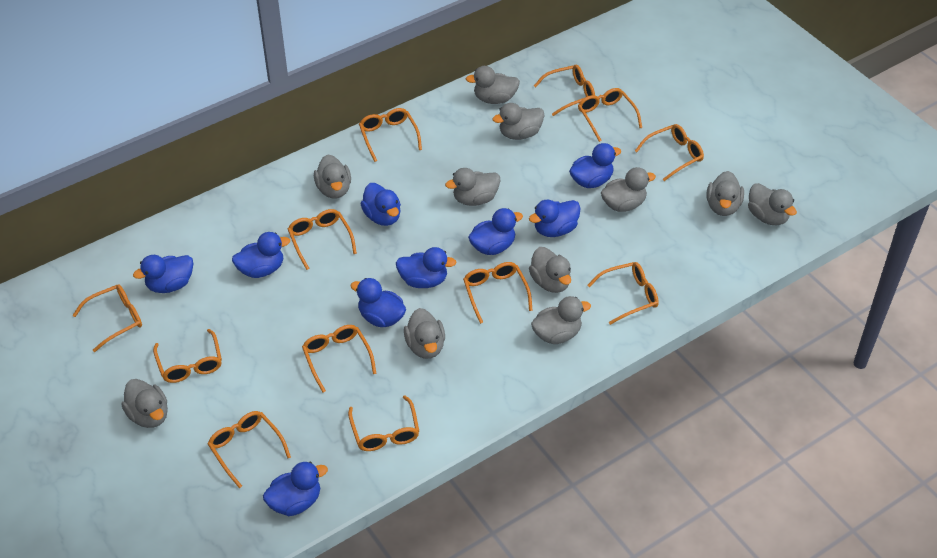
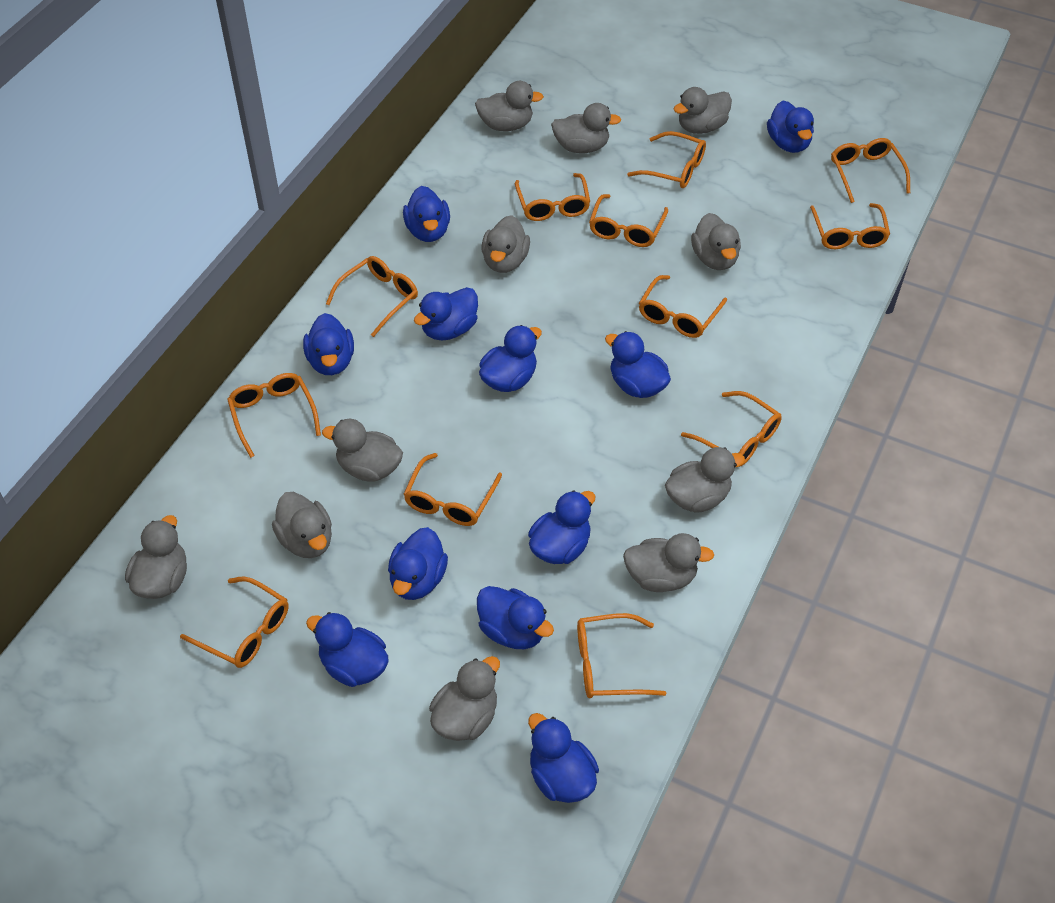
blue duck: 9 -> 11

